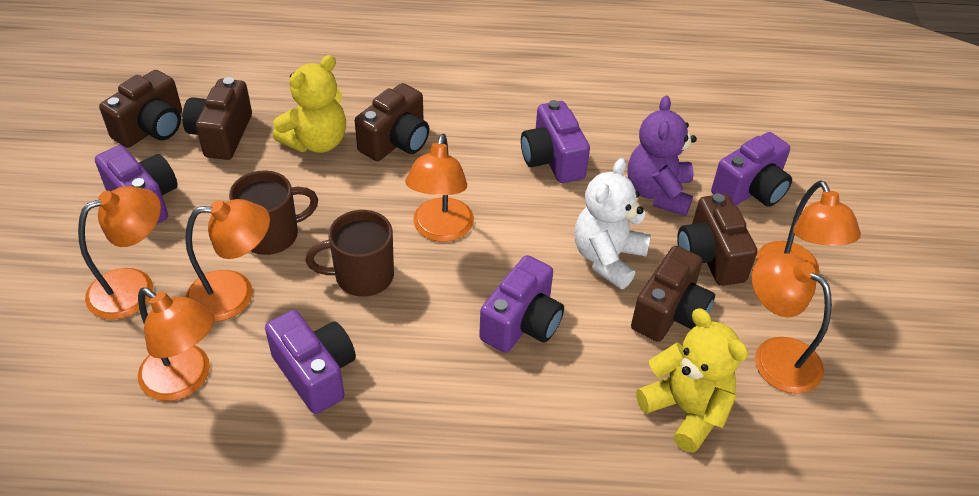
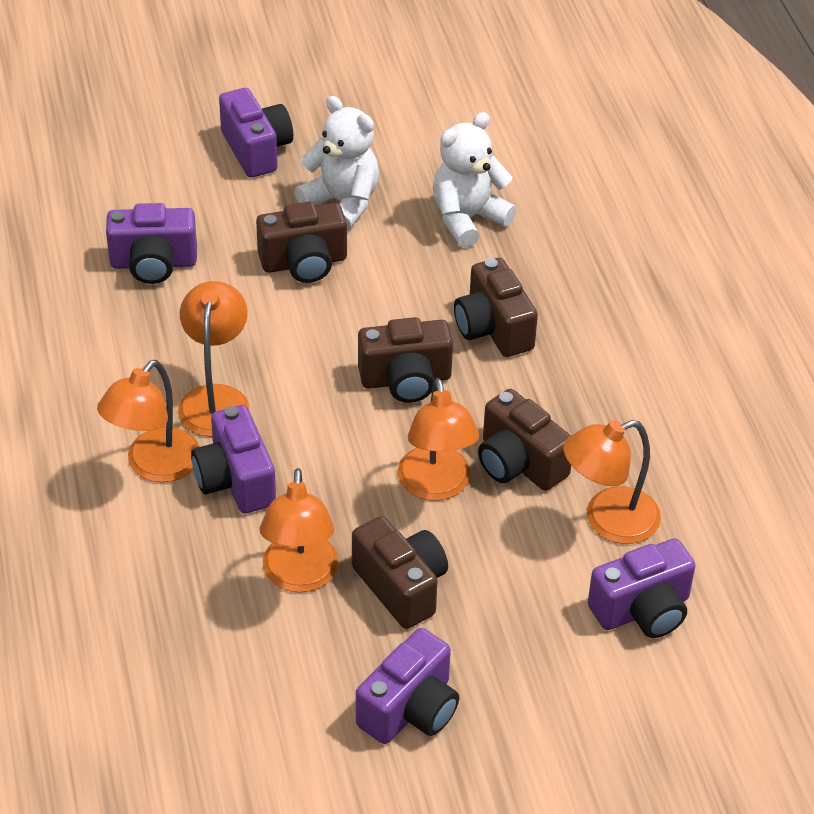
brown mug: 2 -> 0
orange lamp: 6 -> 5
purple teddy bear: 1 -> 0
white teddy bear: 1 -> 2
yellow teddy bear: 2 -> 0

